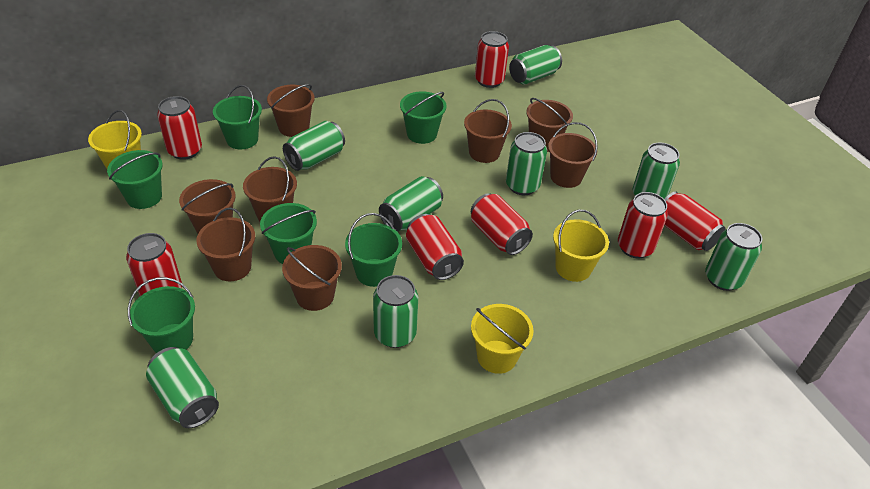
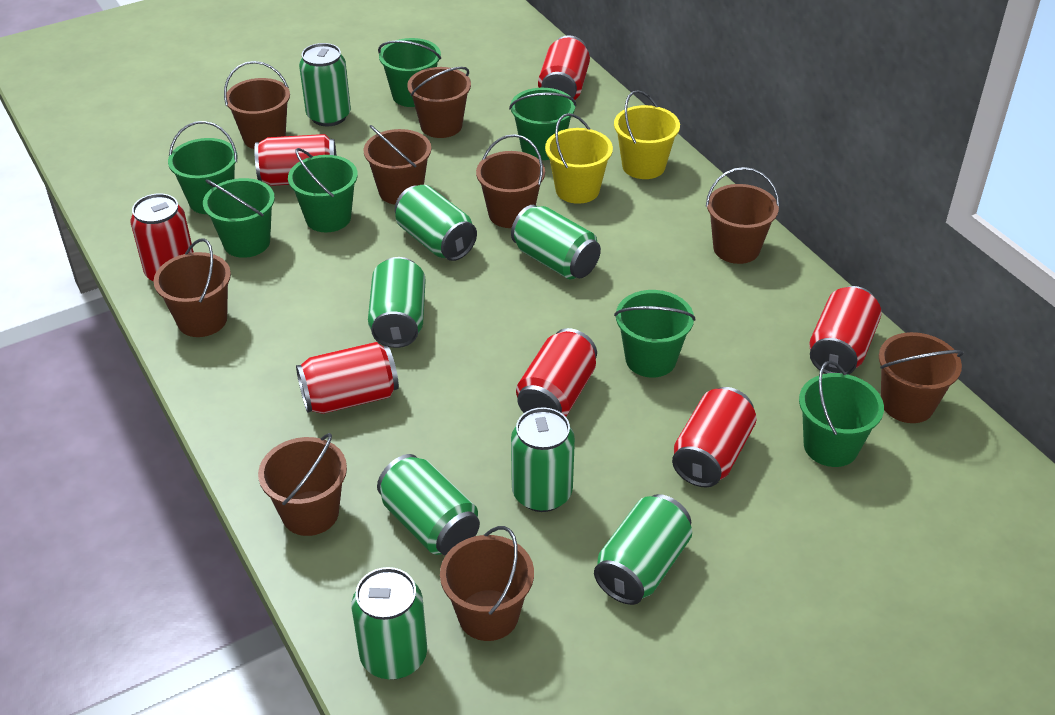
brown bucket: 8 -> 9
green bucket: 6 -> 7
yellow bucket: 3 -> 2

